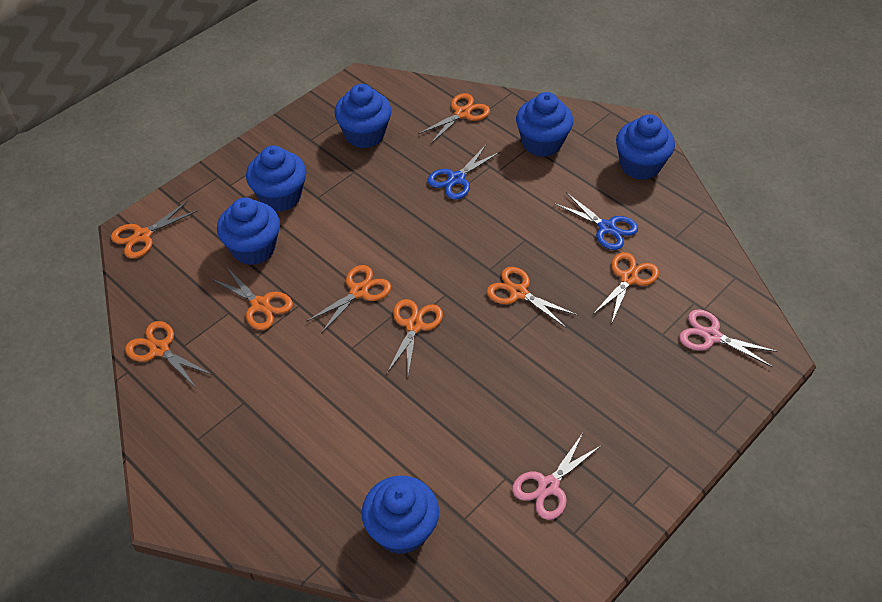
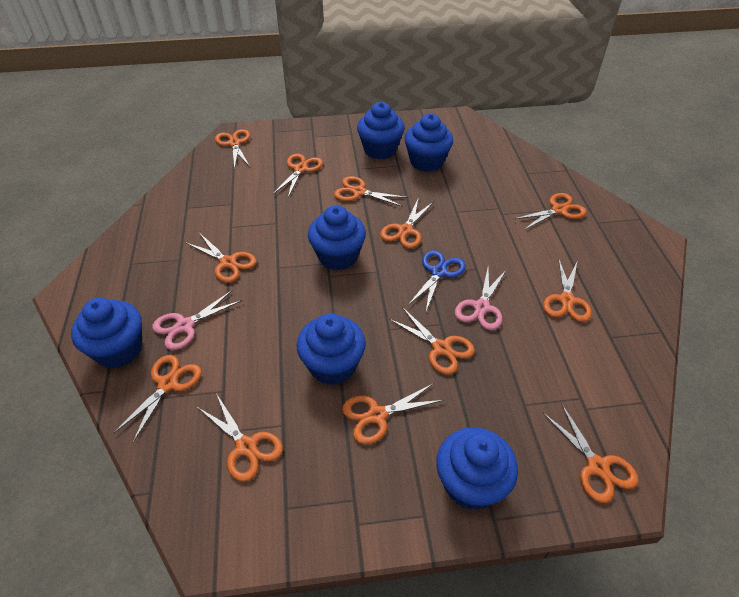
blue scissors: 2 -> 1
orange scissors: 8 -> 12

